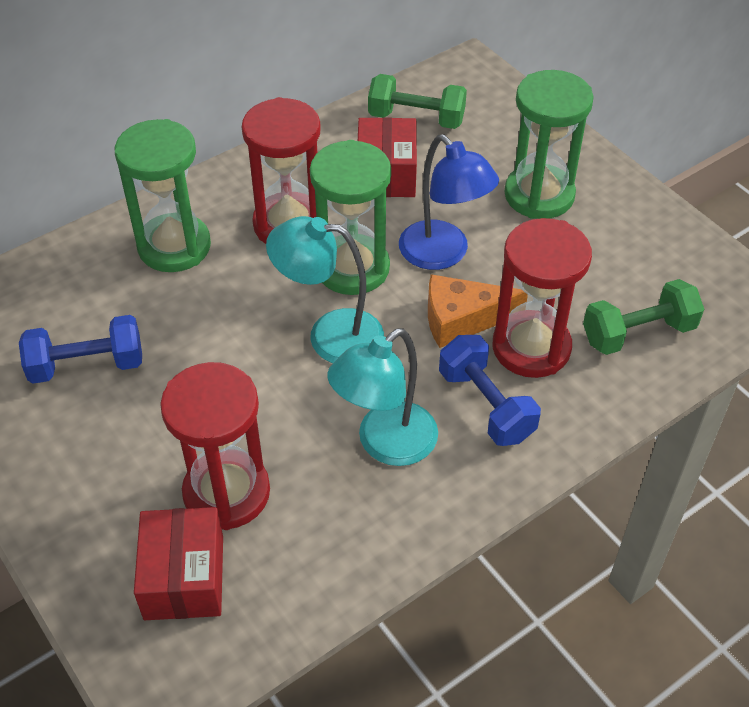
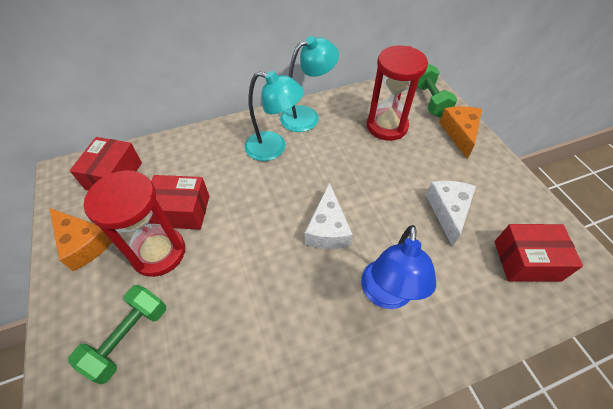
blue dumbbell: 2 -> 0
green hourglass: 3 -> 0
orange cheese: 1 -> 2
red box: 2 -> 3
red hourglass: 3 -> 2
white cheese: 0 -> 2

